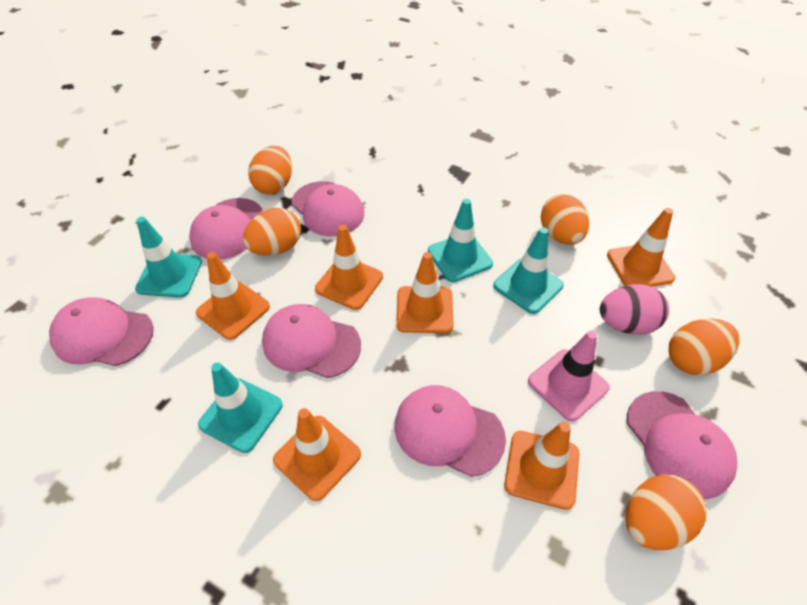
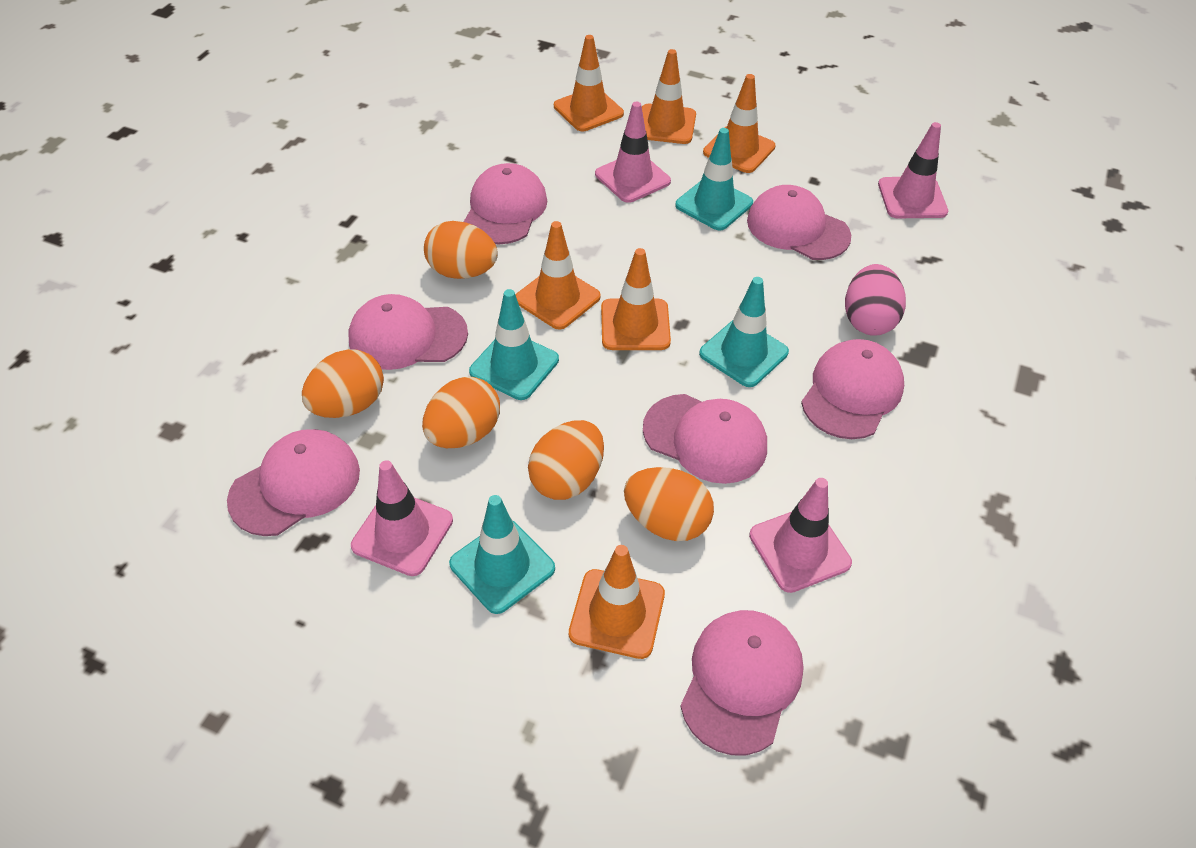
pink cap: 6 -> 7
pink traffic cone: 1 -> 4

